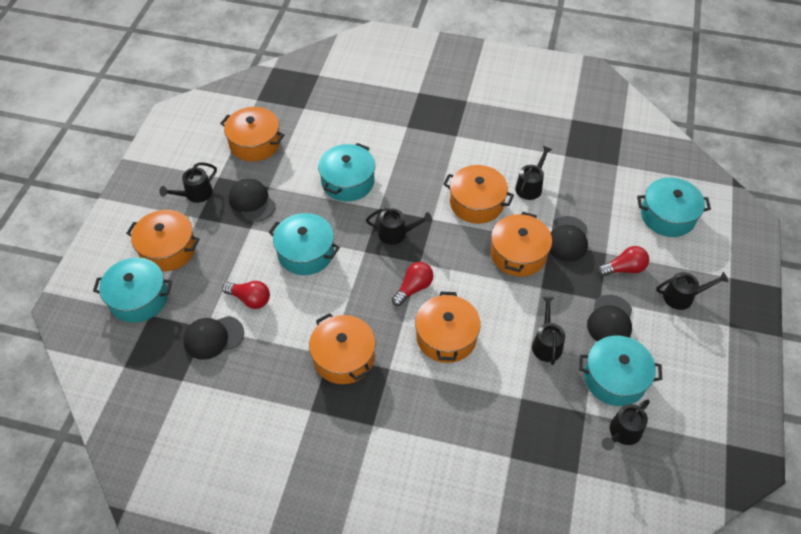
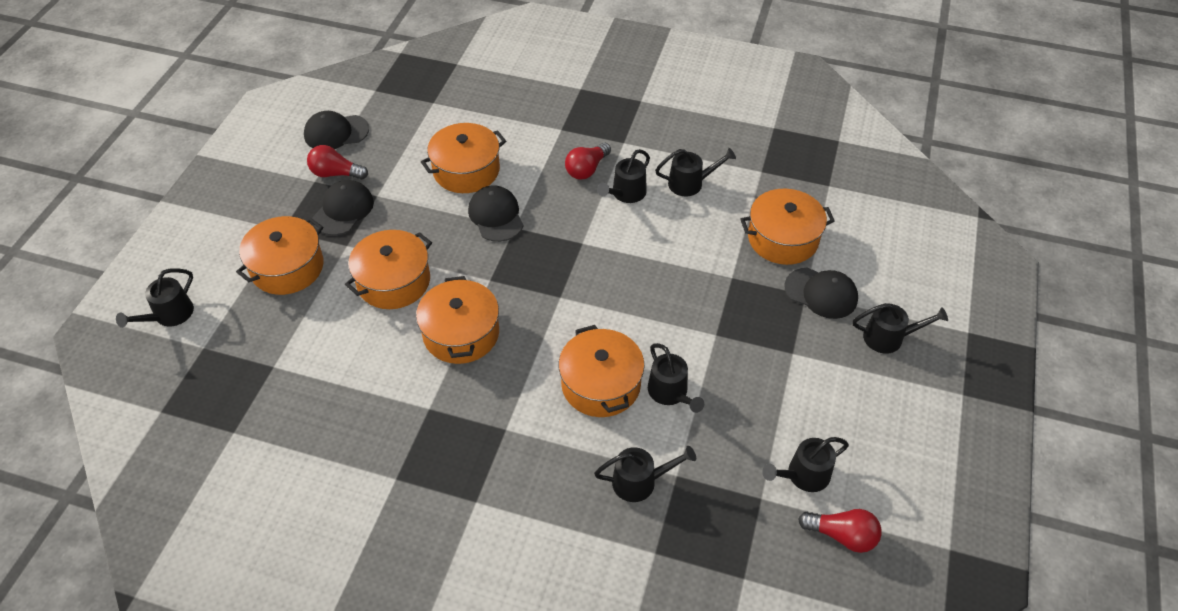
black watering can: 6 -> 7
turquoise pot: 5 -> 0

